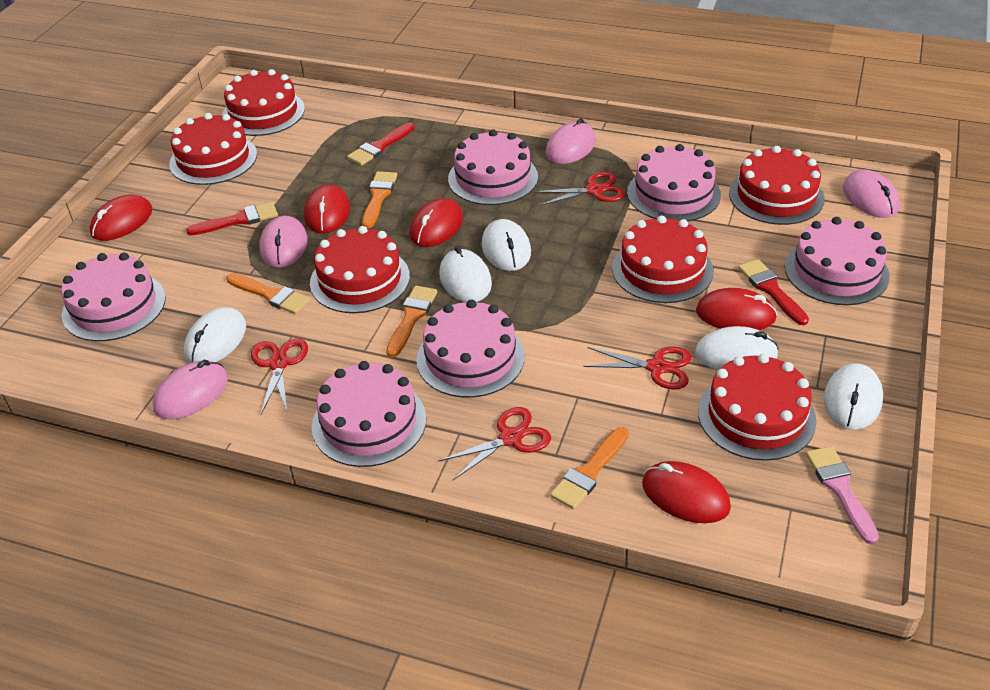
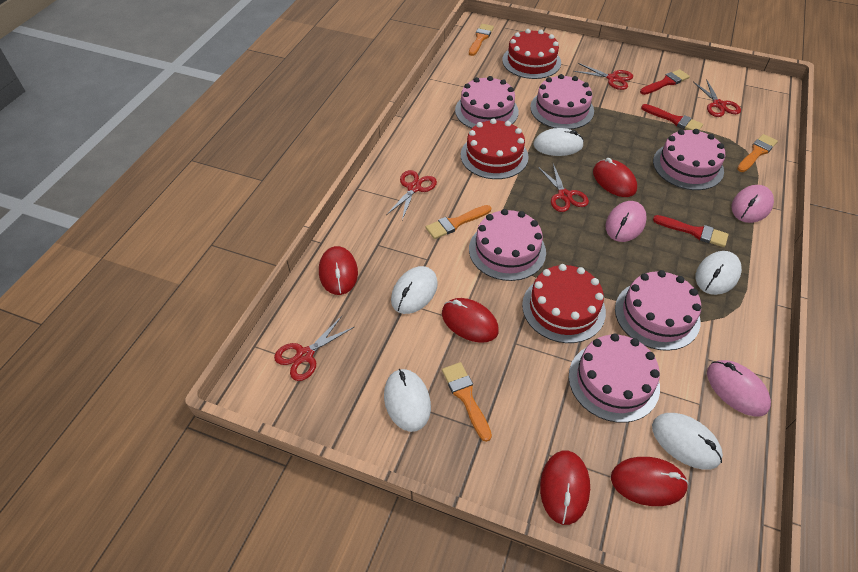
pink brush: 1 -> 0
pink mouse: 4 -> 3
red cake: 6 -> 3
red scissors: 4 -> 5

